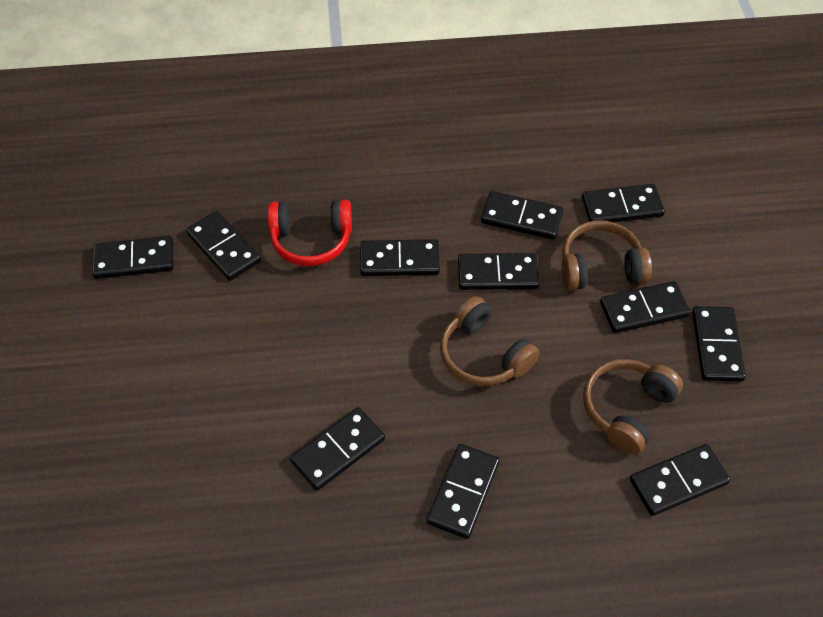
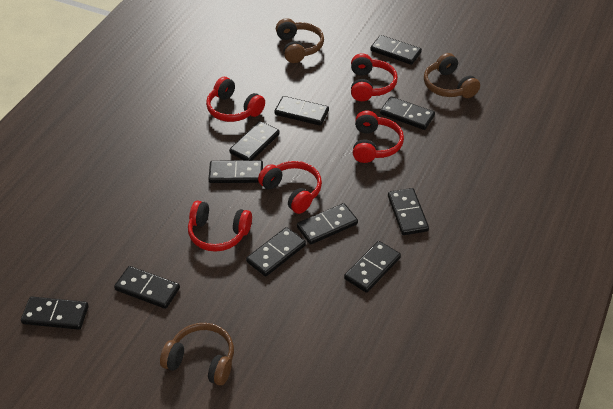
red headphones: 1 -> 5

